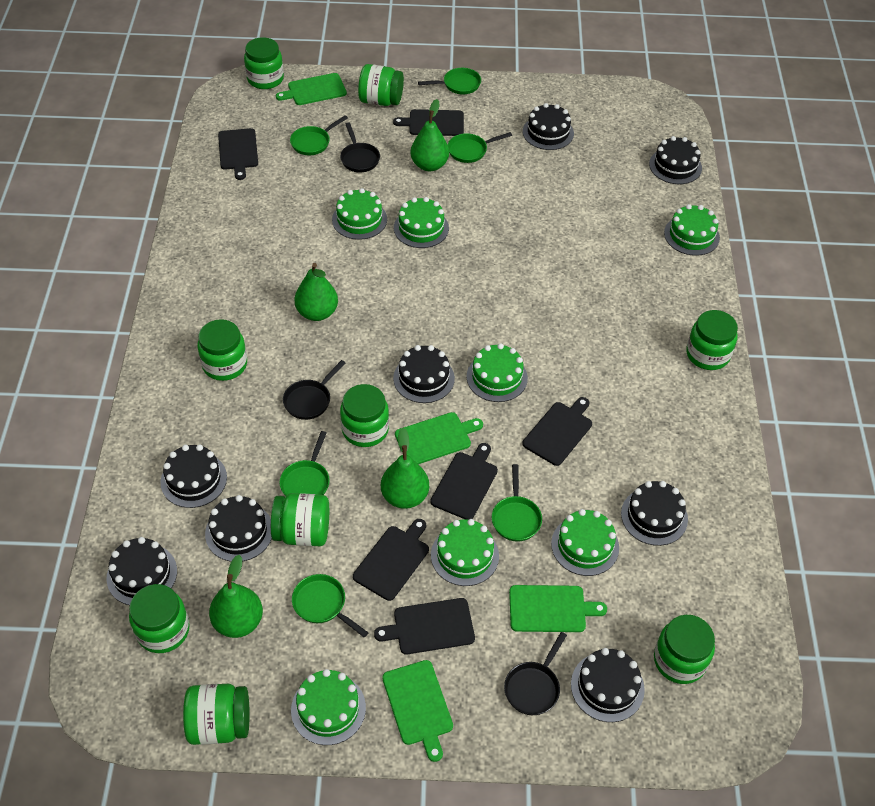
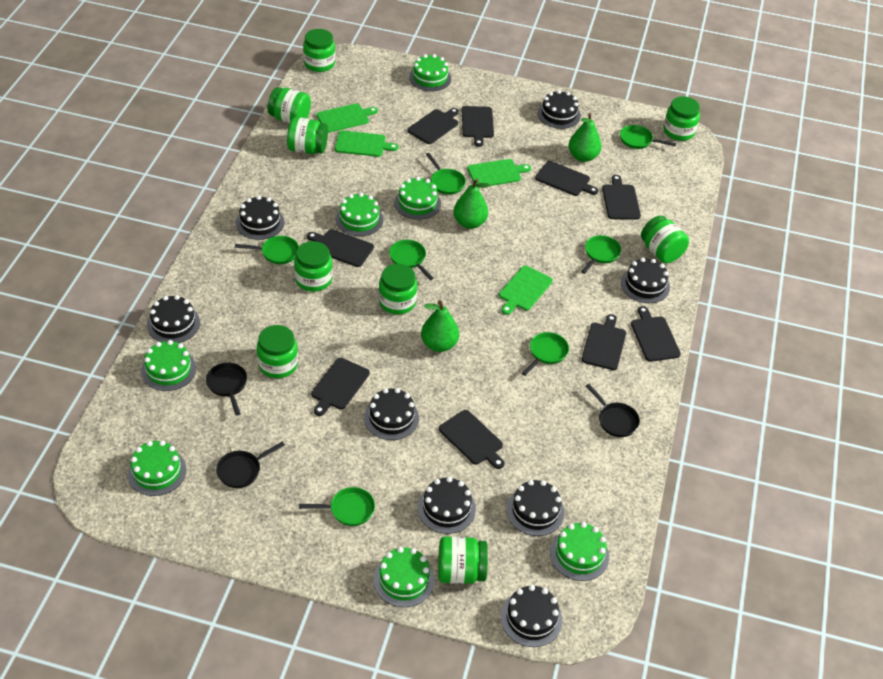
black cutting board: 6 -> 9
green pan: 6 -> 7
green pear: 4 -> 3

